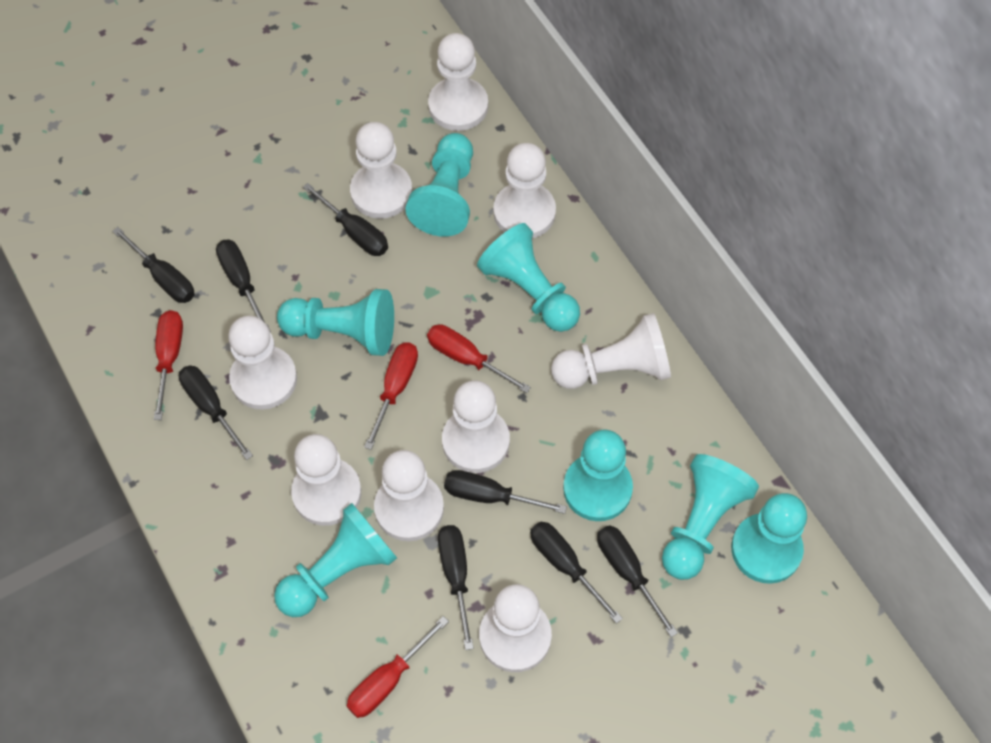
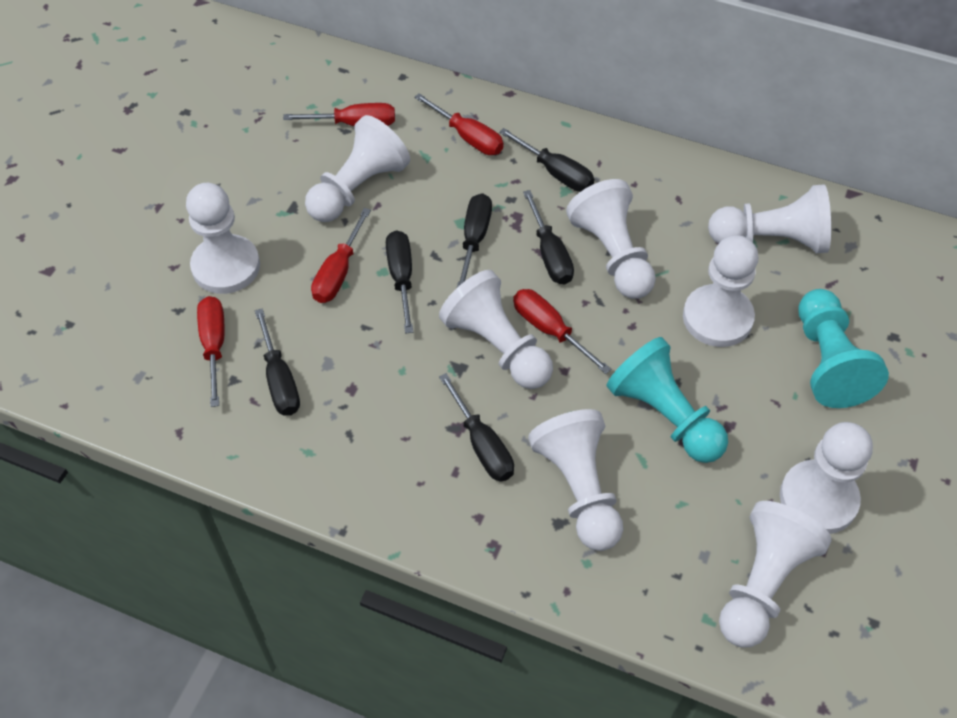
black screwdriver: 8 -> 6
red screwdriver: 4 -> 5
turquoise pawn: 7 -> 2

